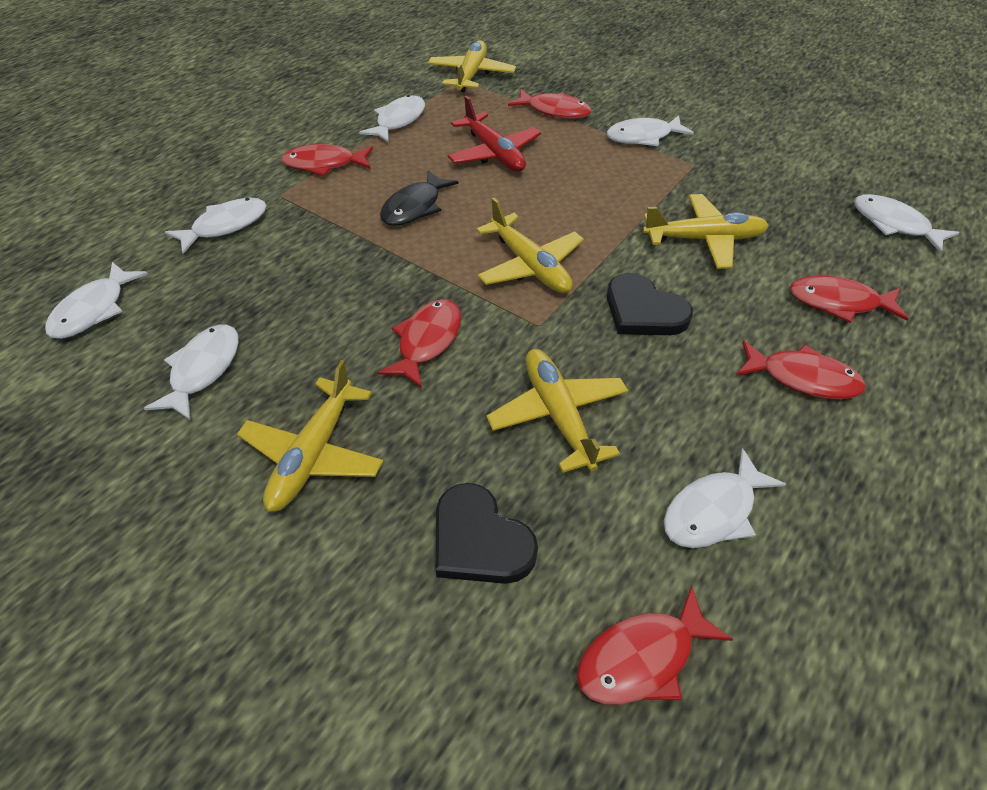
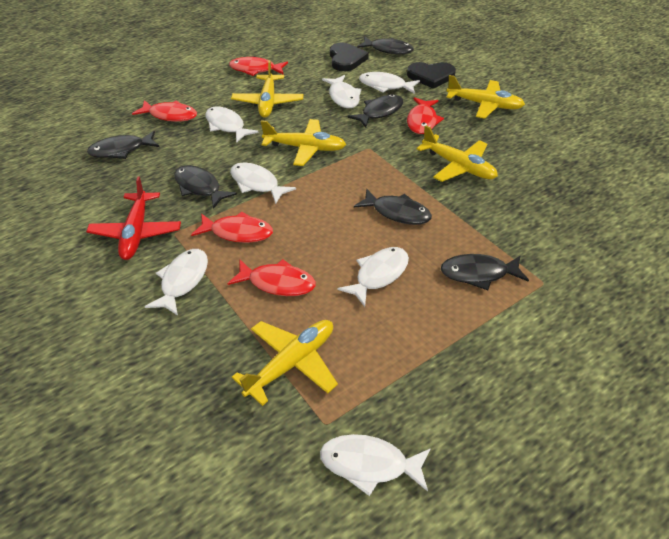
black fish: 1 -> 6
red fish: 6 -> 5

